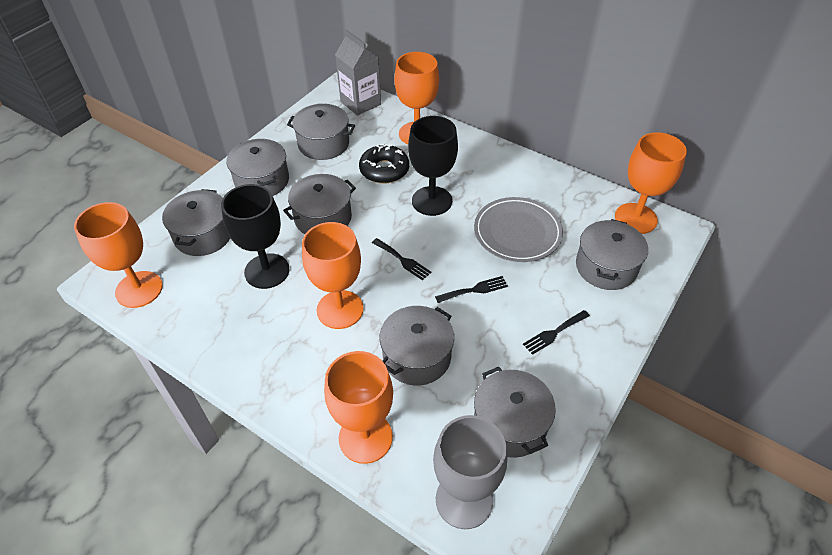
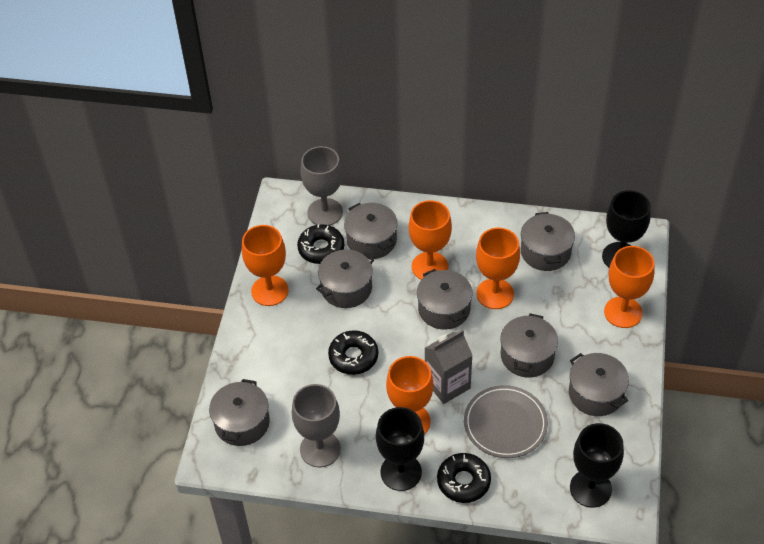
black donut: 1 -> 3
black fork: 3 -> 0
black goblet: 2 -> 3
grey goblet: 1 -> 2

